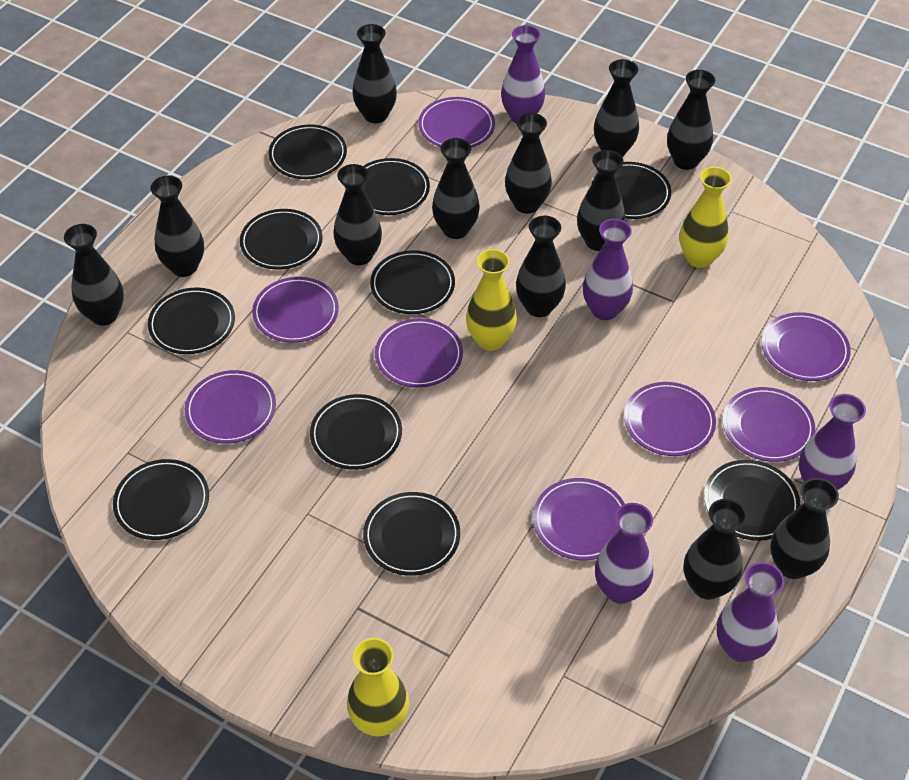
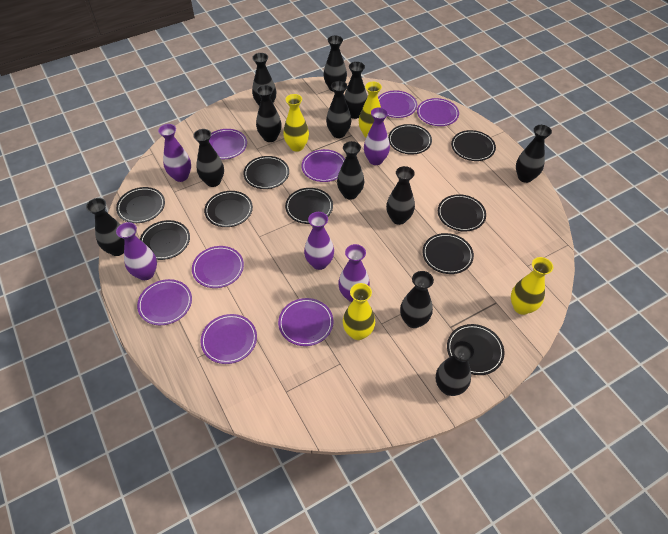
yellow vase: 3 -> 4

